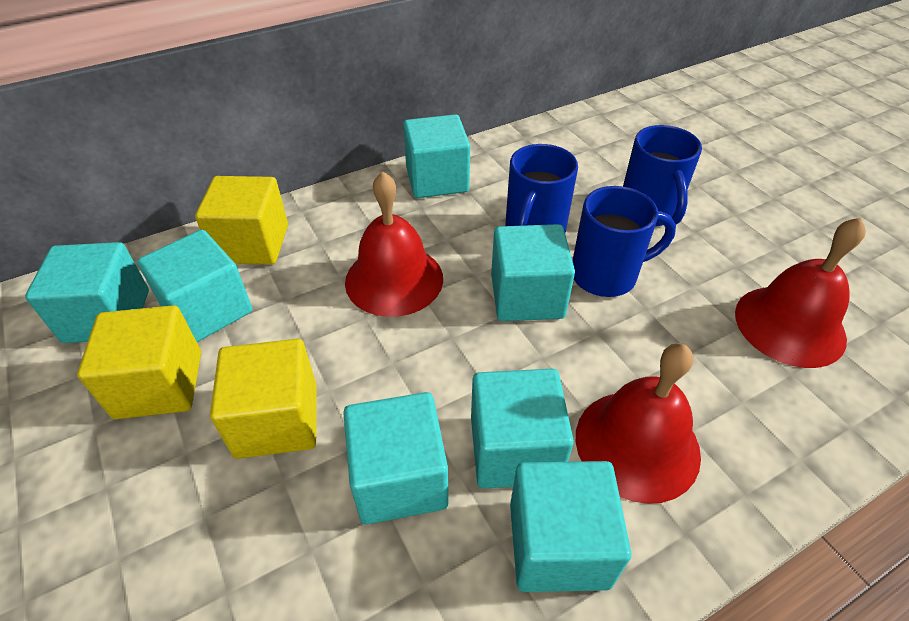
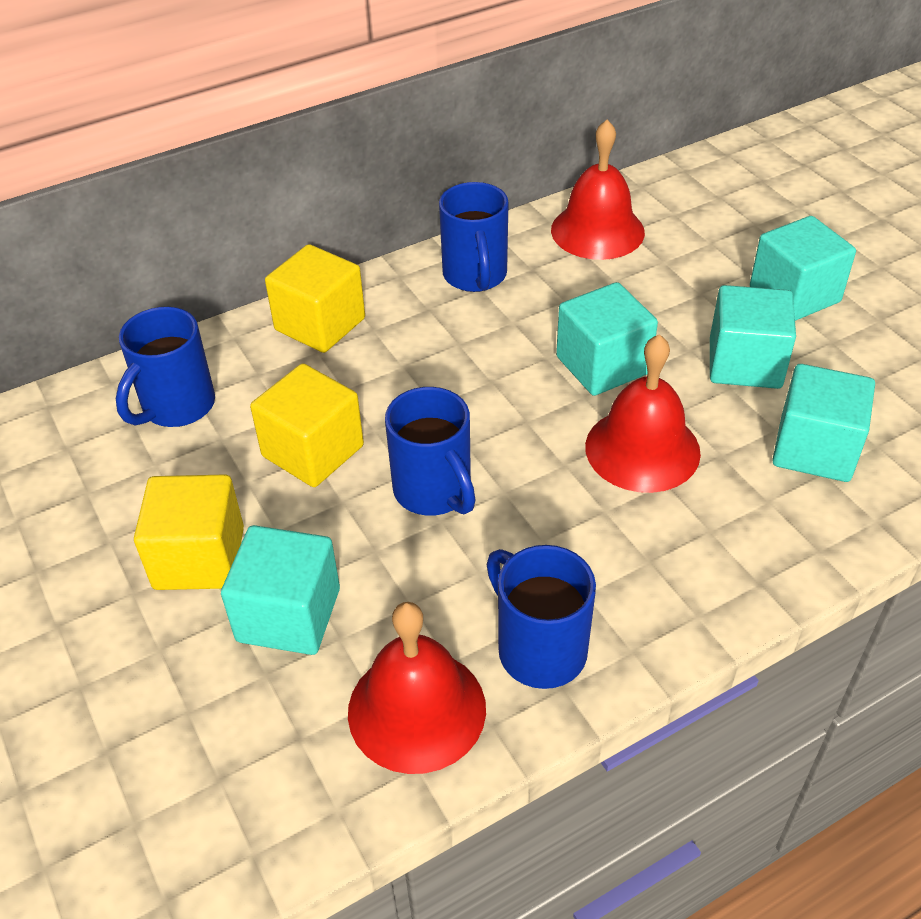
blue mug: 3 -> 4
turquoise cube: 7 -> 5

